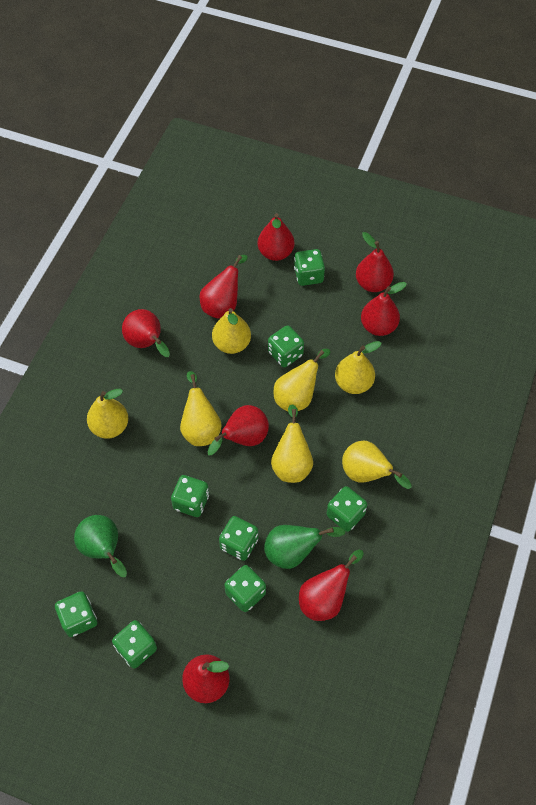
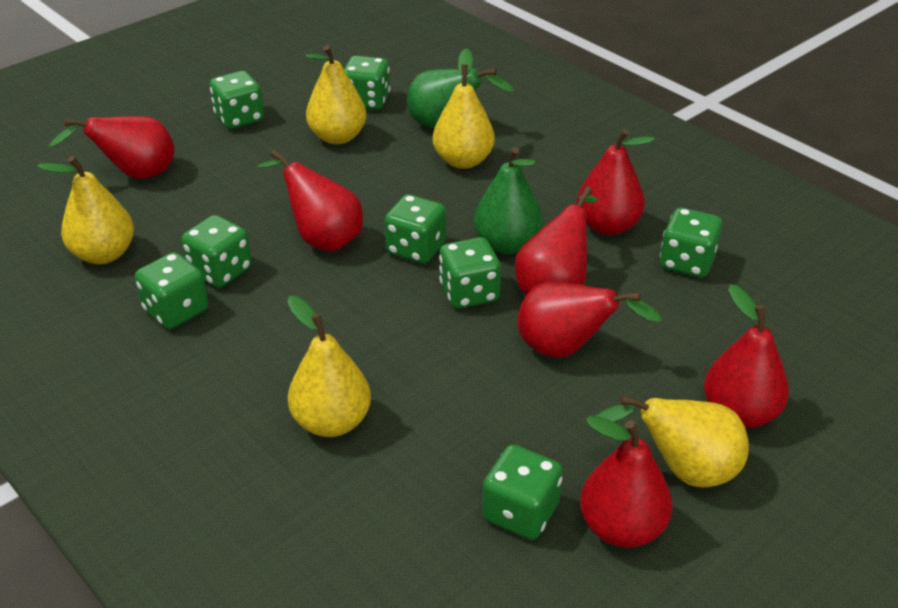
red pear: 8 -> 7
yellow pear: 7 -> 5

